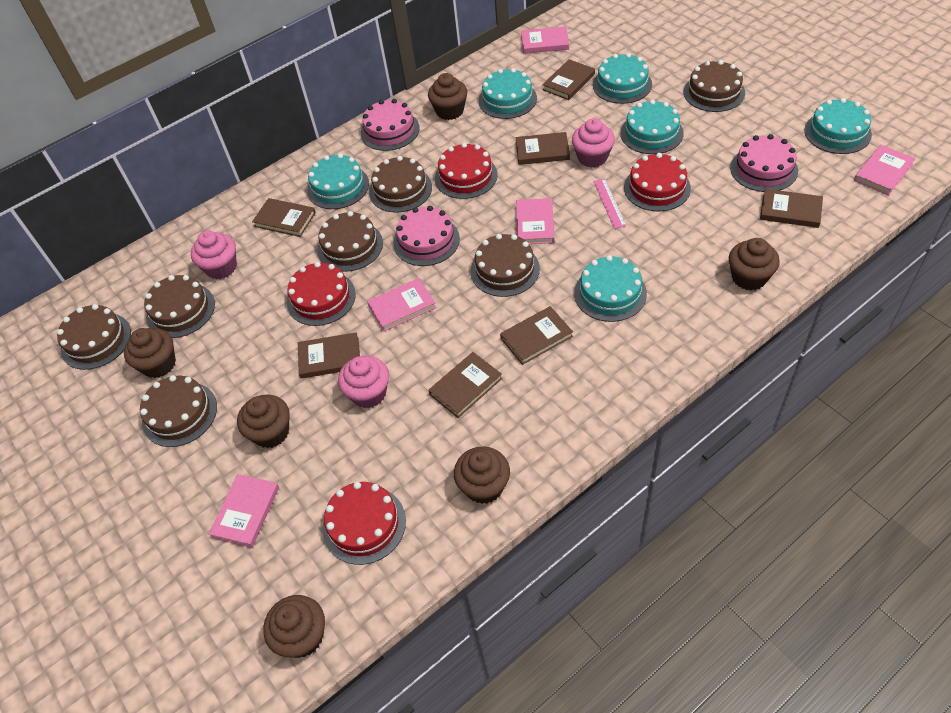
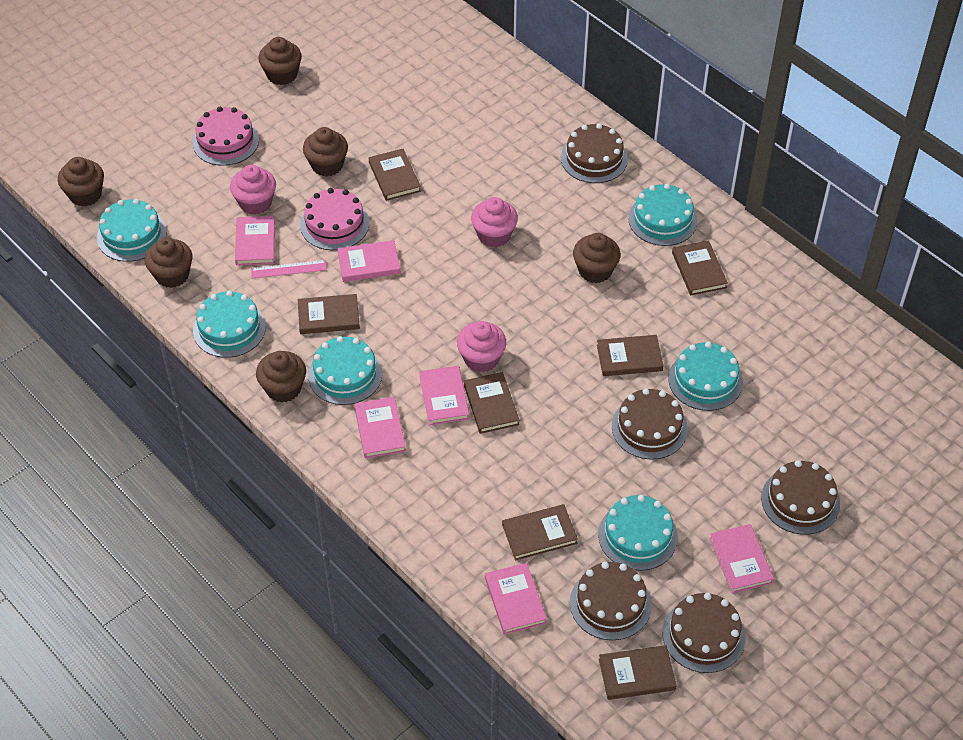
brown cake: 7 -> 5
pink book: 5 -> 6
pink cake: 3 -> 2
red cake: 4 -> 0

